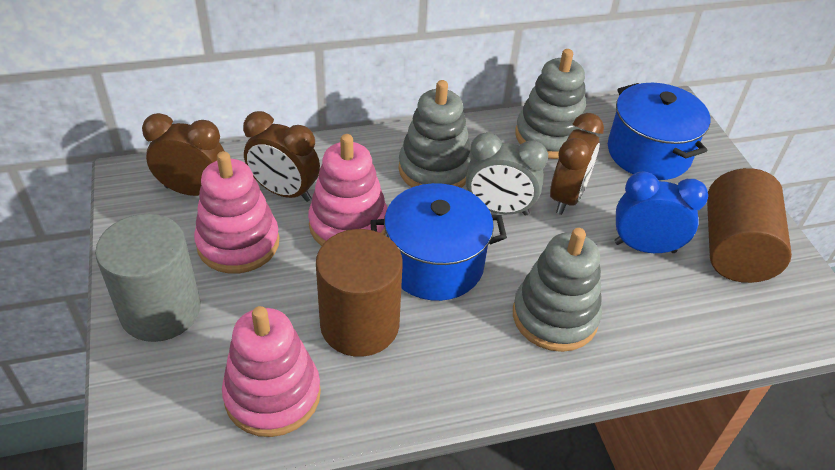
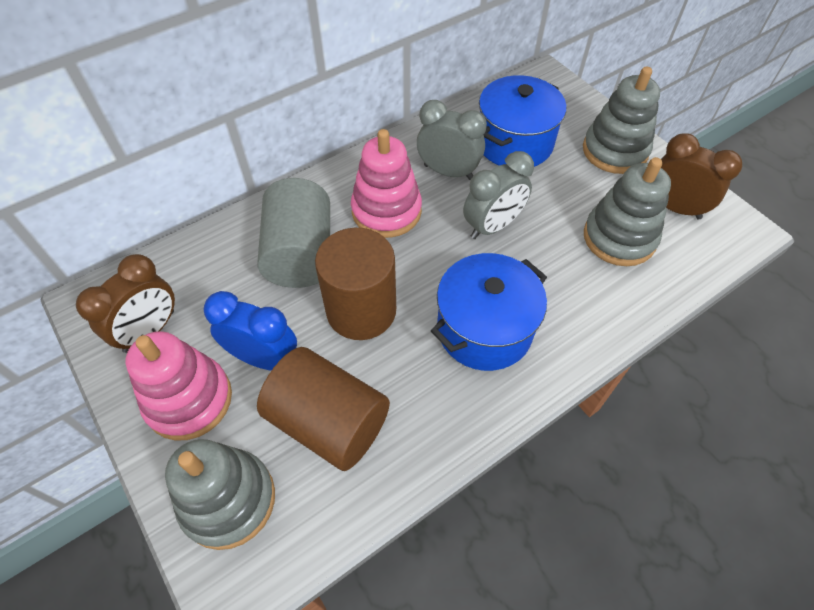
brown clock: 3 -> 2
grey clock: 1 -> 2
pink stacking toy: 3 -> 2

